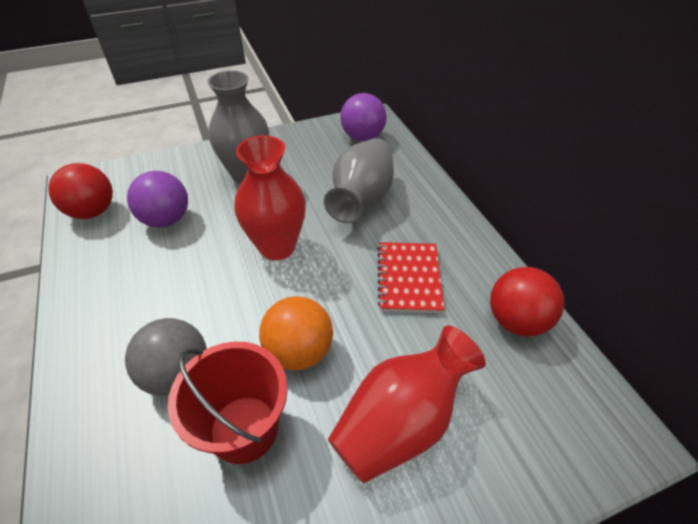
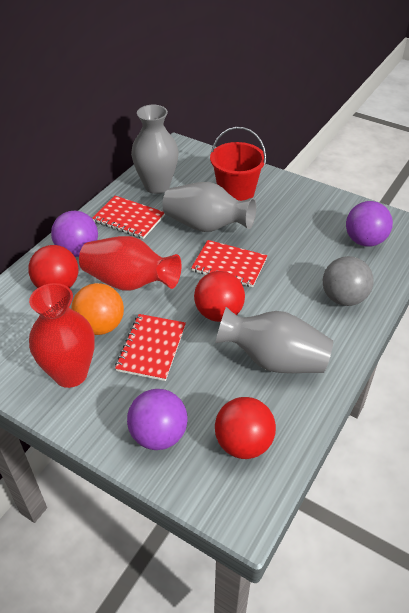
grey vase: 2 -> 3
purple ball: 2 -> 3
red ball: 2 -> 3
red notebook: 1 -> 3

